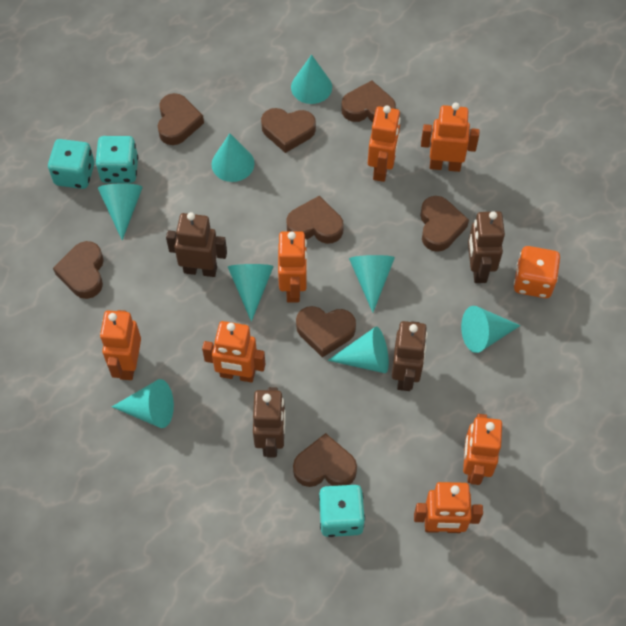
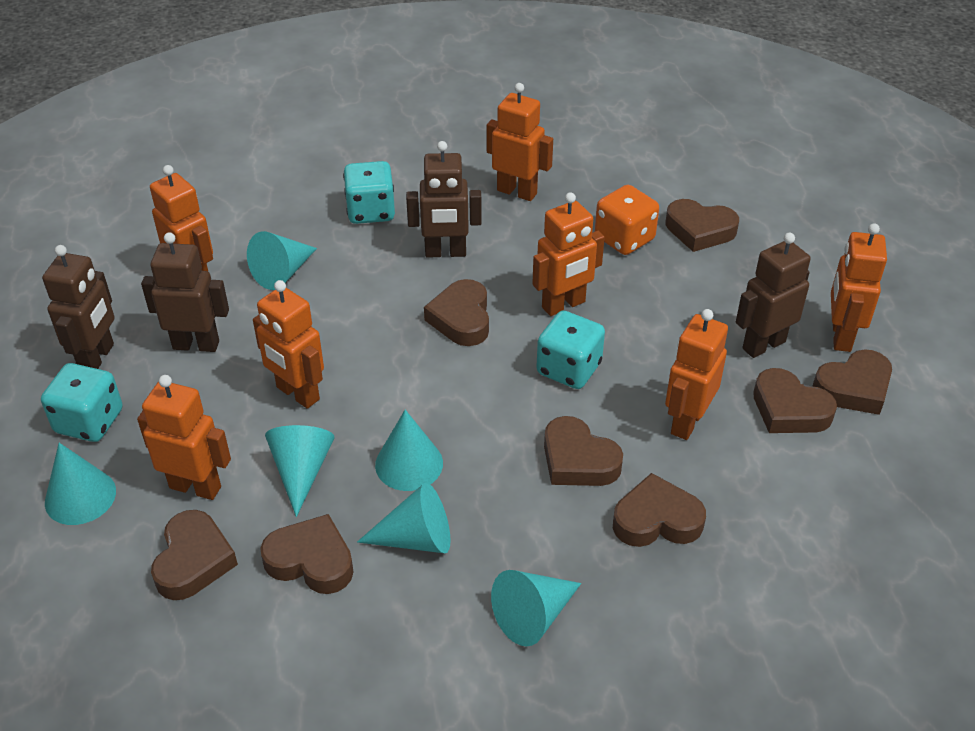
turquoise cone: 8 -> 6

